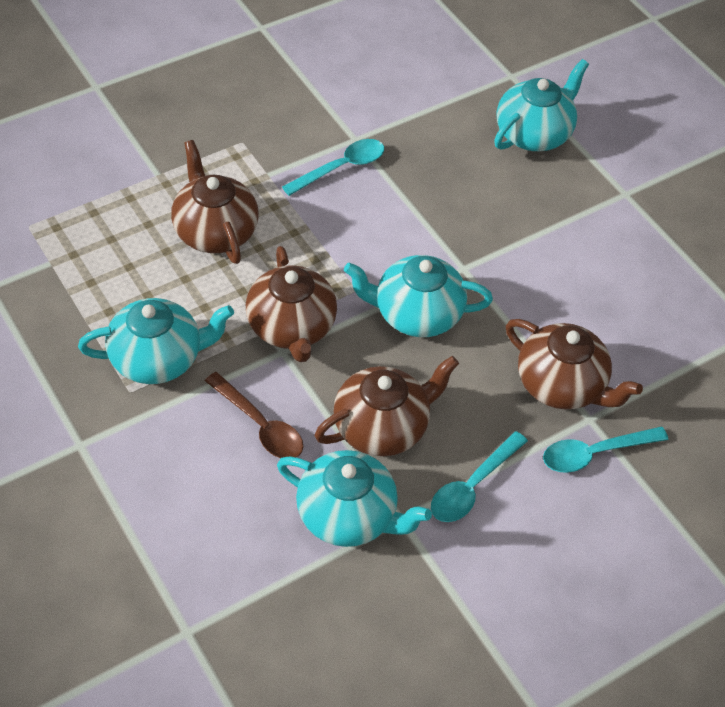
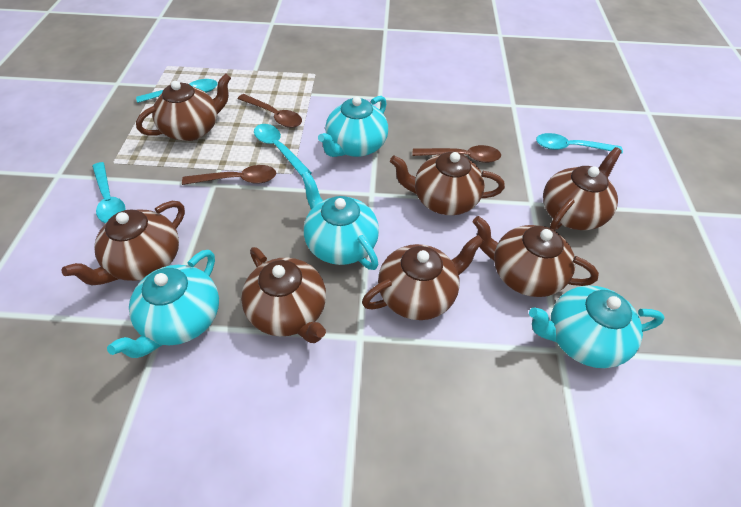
brown spoon: 1 -> 3
brown teapot: 4 -> 7
turquoise spoon: 3 -> 4

